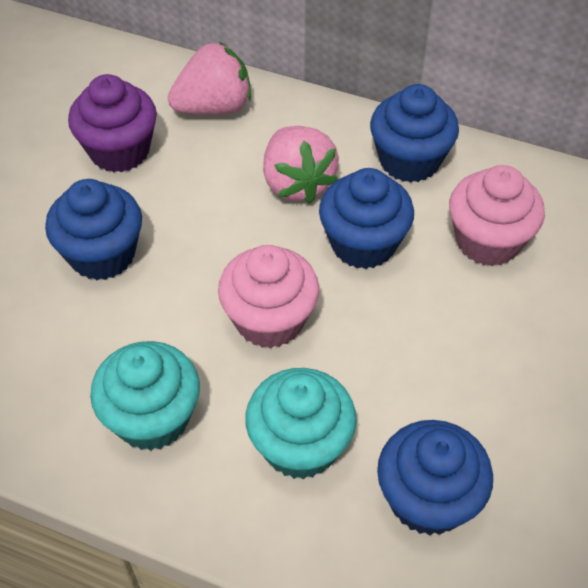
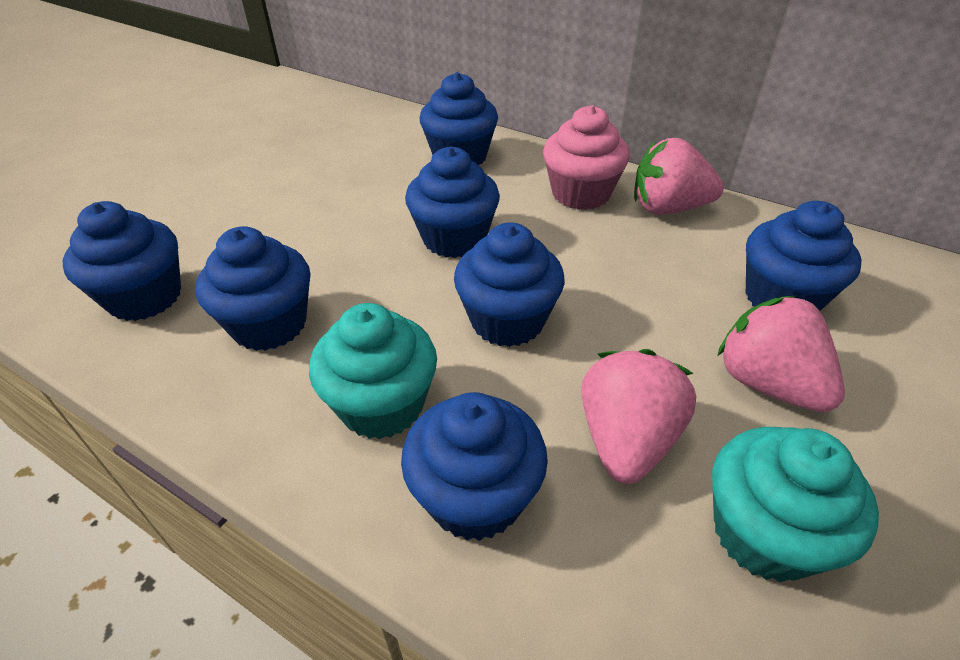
blue cupcake: 4 -> 7
pink cupcake: 2 -> 1
pink strawberry: 2 -> 3
purple cupcake: 1 -> 0

